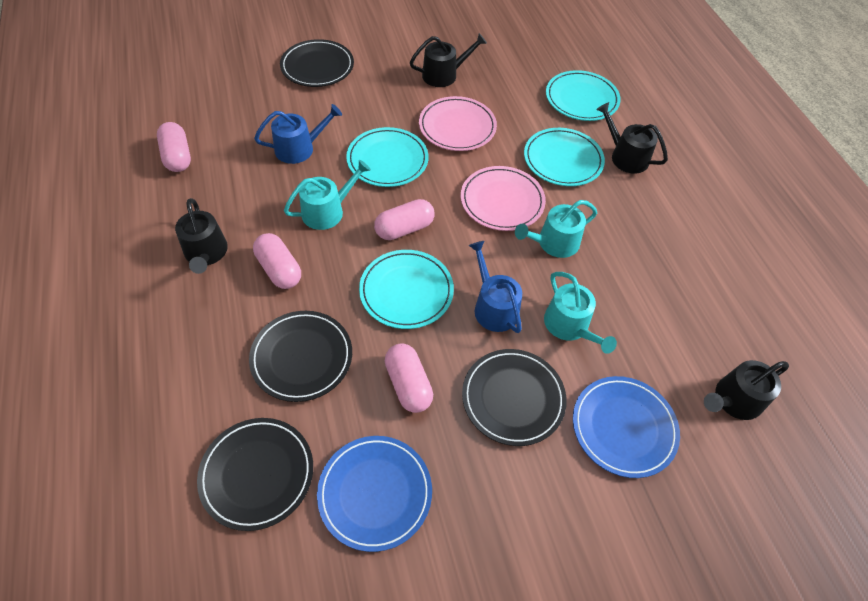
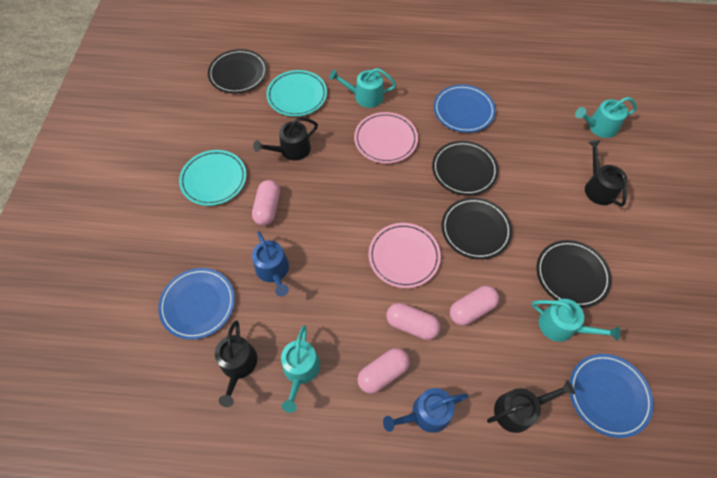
blue plate: 2 -> 3
turquoise plate: 4 -> 2
turquoise watering can: 3 -> 4

